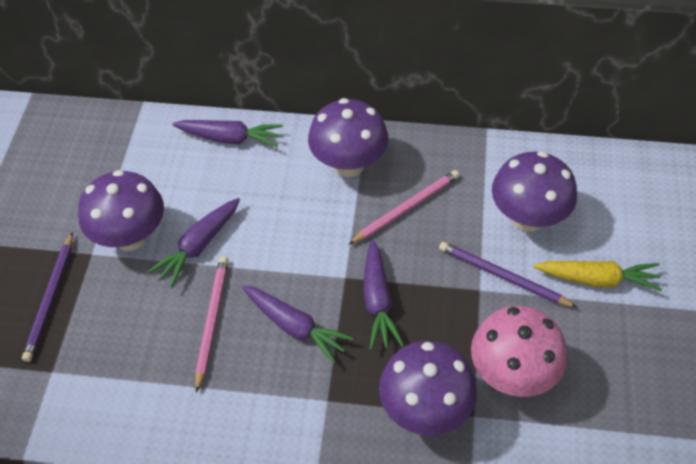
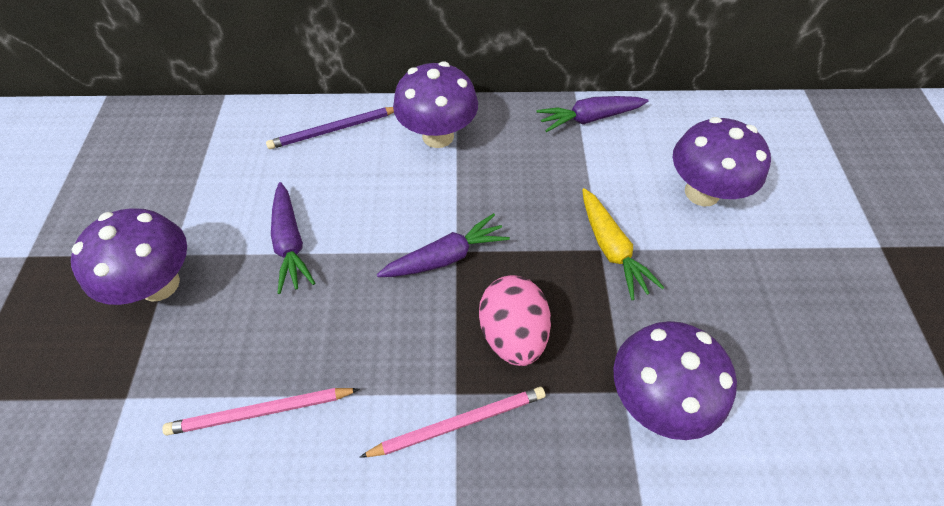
pink egg: 0 -> 1
pink mushroom: 1 -> 0
purple carrot: 4 -> 3
purple pencil: 2 -> 1

